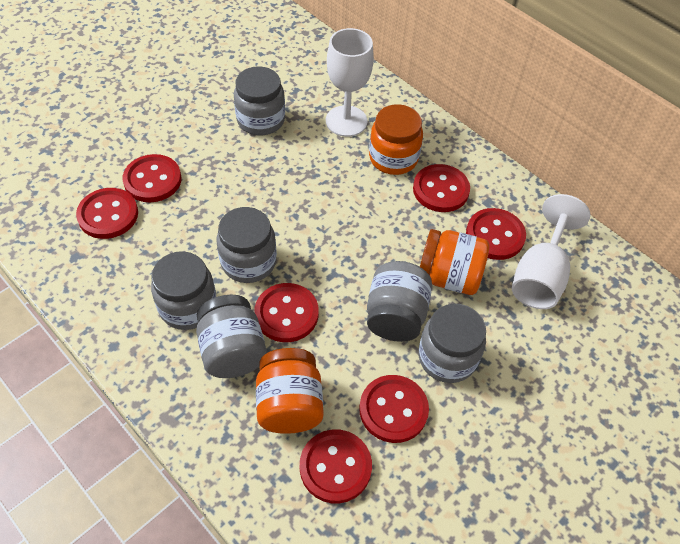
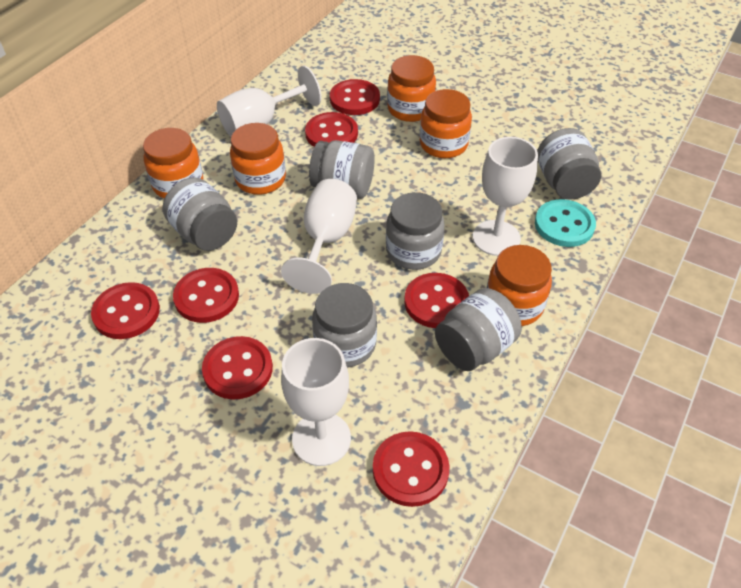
orange jar: 3 -> 5
turquoise button: 0 -> 1
white goblet: 2 -> 4

